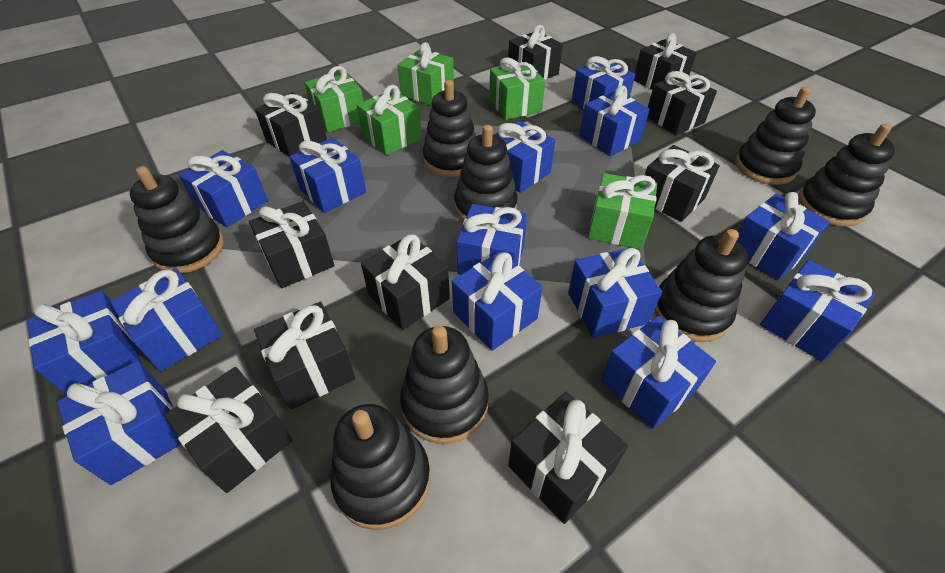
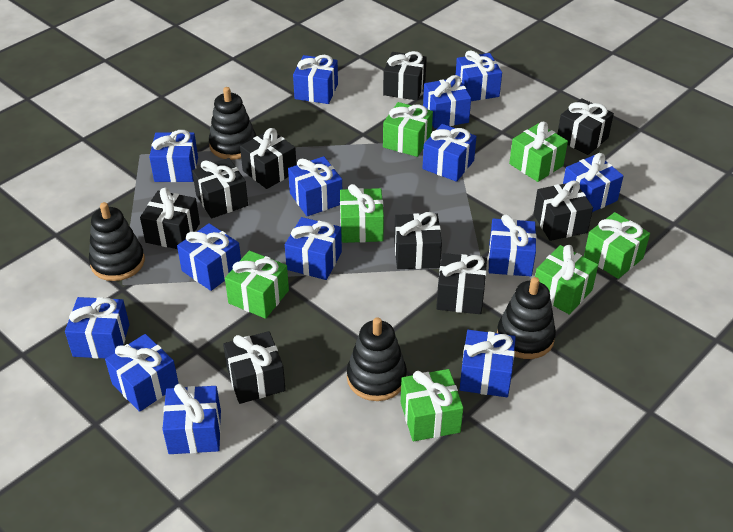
black gift: 10 -> 9
black stacking toy: 8 -> 4
green gift: 5 -> 7

